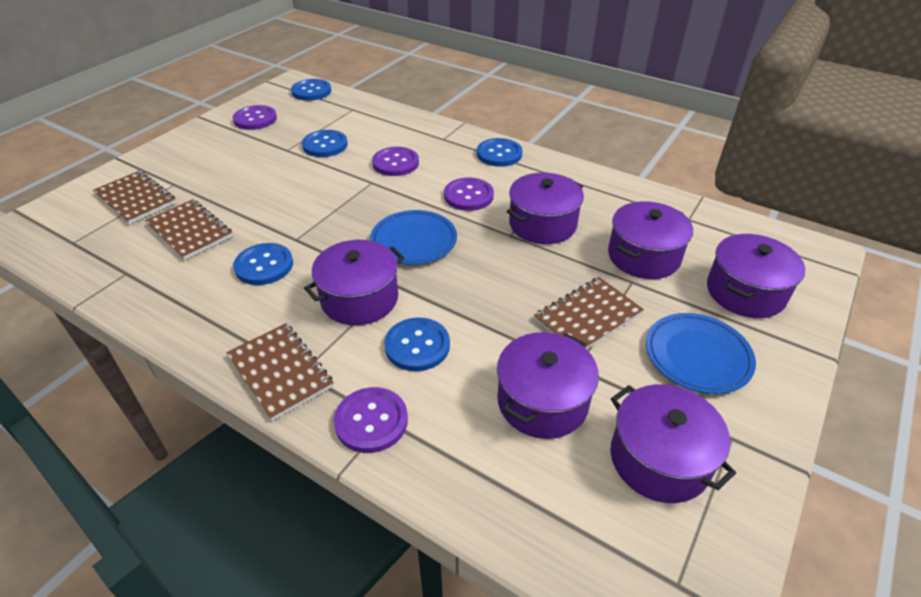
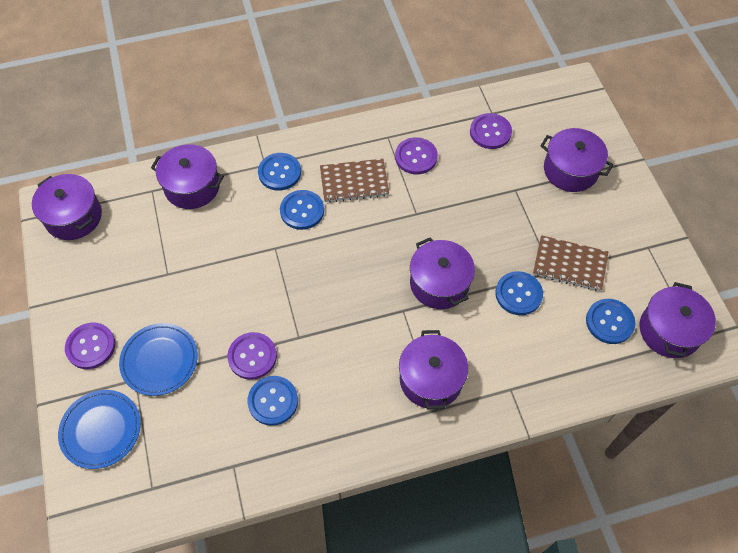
brown notebook: 4 -> 2

